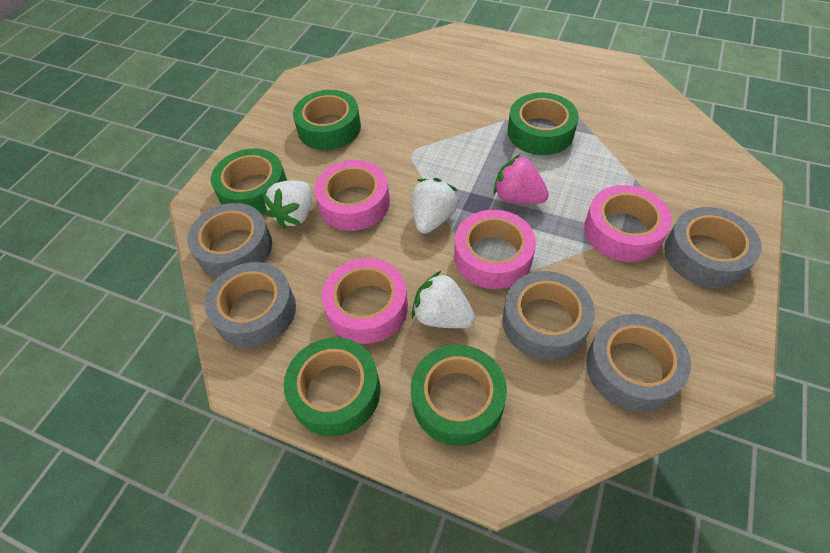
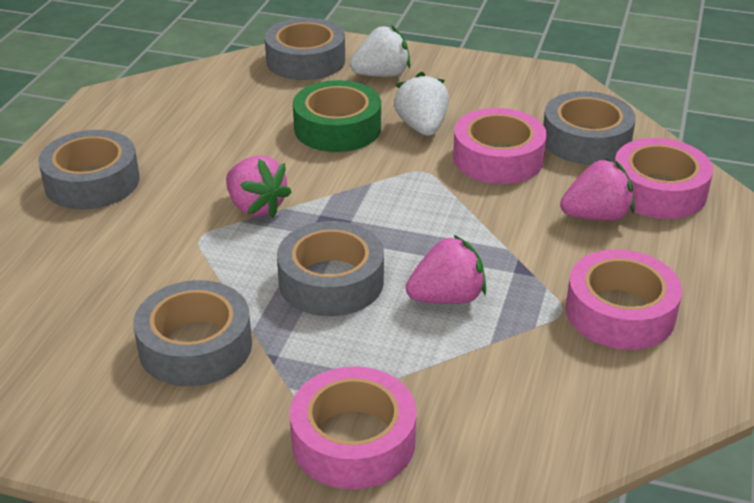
green tape: 5 -> 1
pink strawberry: 1 -> 3
white strawberry: 3 -> 2

